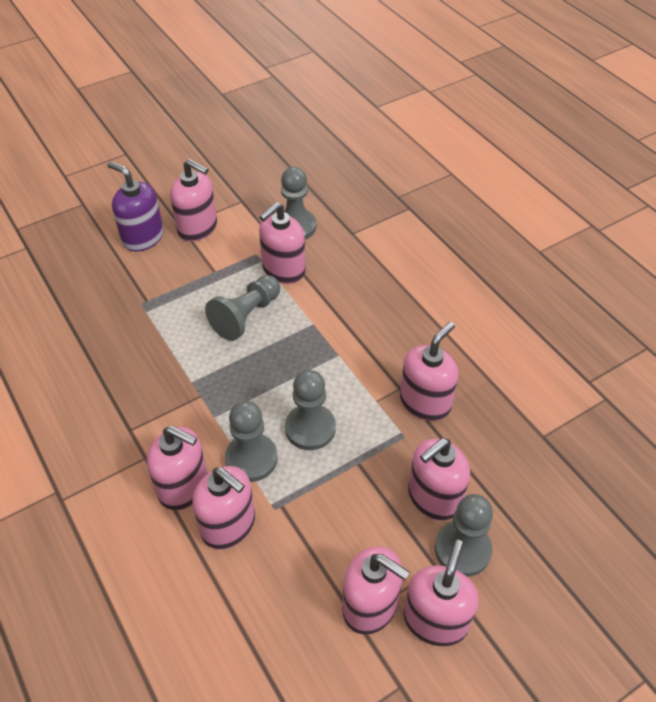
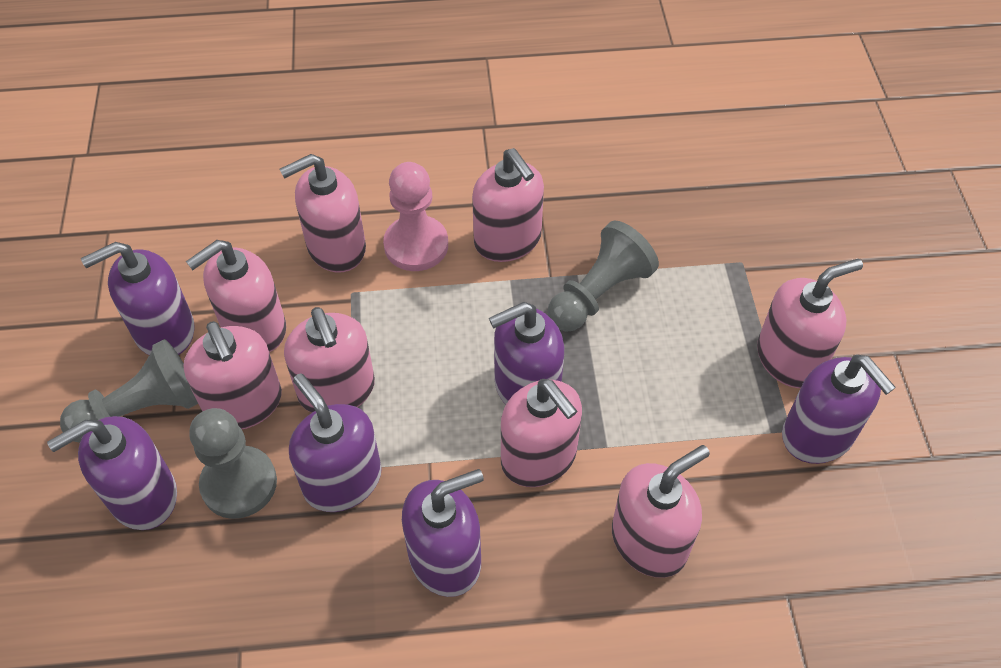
grey pawn: 5 -> 3
pink pawn: 0 -> 1
purple soap dispenser: 1 -> 6

